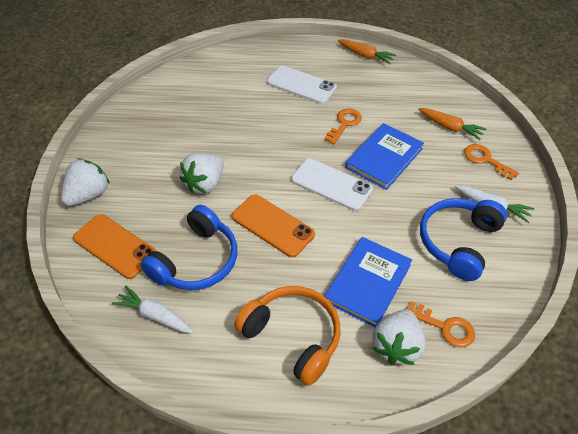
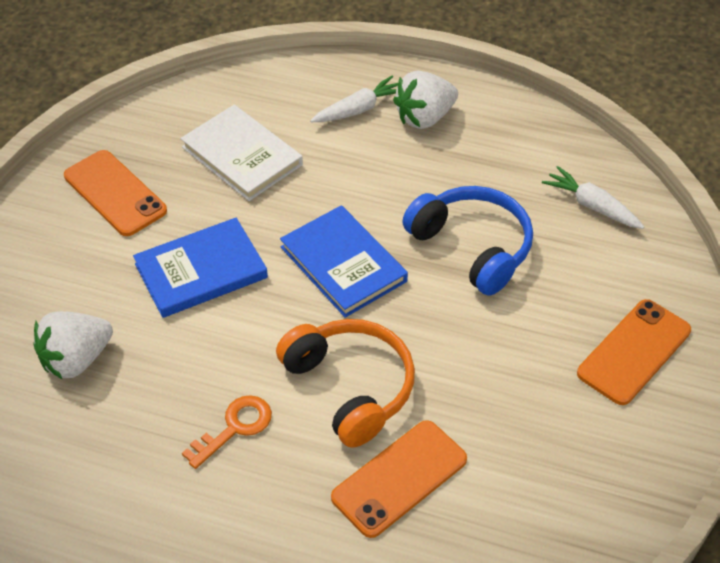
blue headphones: 2 -> 1
orange carrot: 2 -> 0
orange key: 3 -> 1
orange phone: 2 -> 3
white book: 0 -> 1
white phone: 2 -> 0
white strawberry: 3 -> 2

